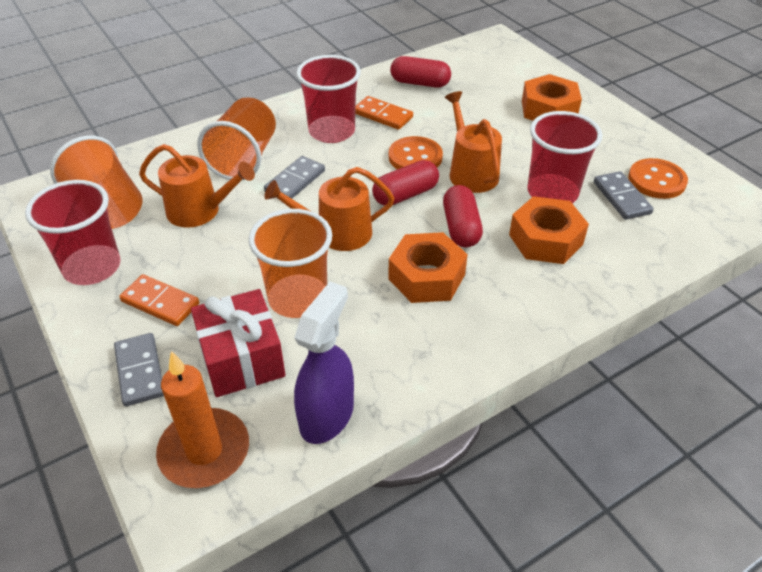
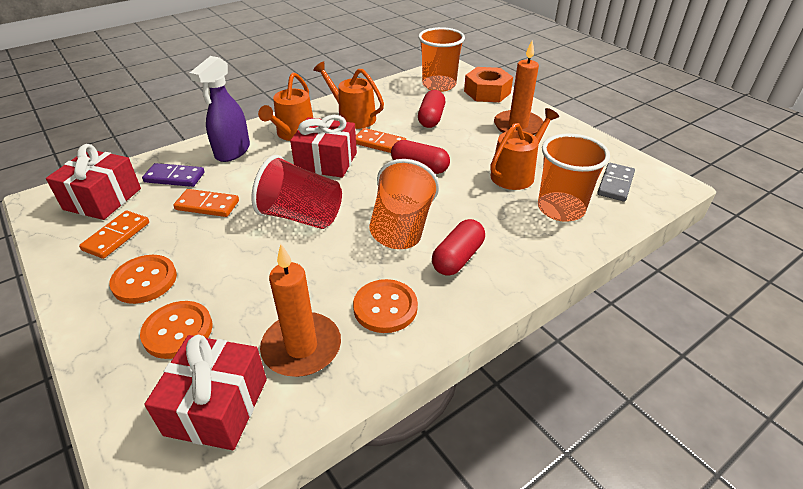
grey domino: 3 -> 1
orange button: 2 -> 3
orange candle: 1 -> 2
orange domino: 2 -> 3
orange nut: 3 -> 1
purple domino: 0 -> 1
red cup: 3 -> 1
red gift: 1 -> 3

